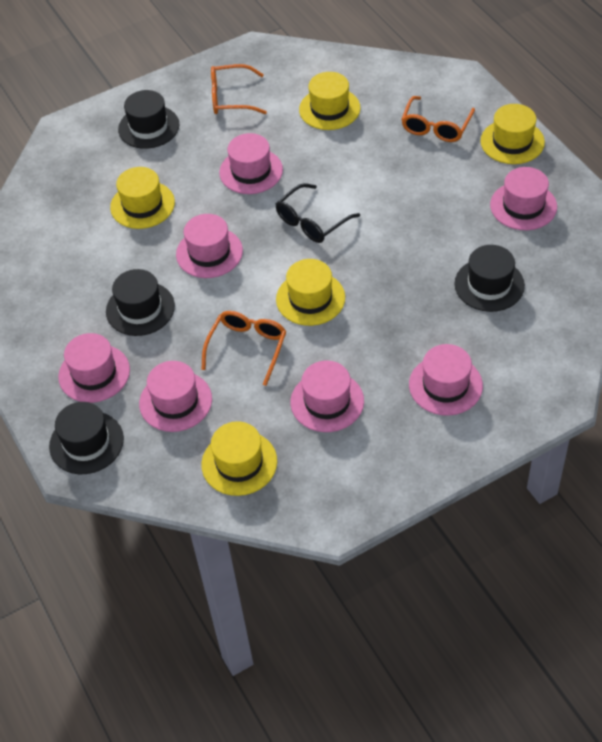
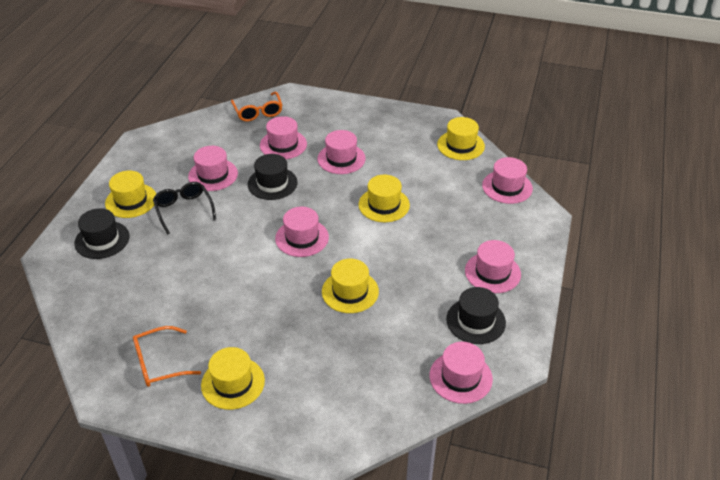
black hat: 4 -> 3
orange glasses: 3 -> 2

